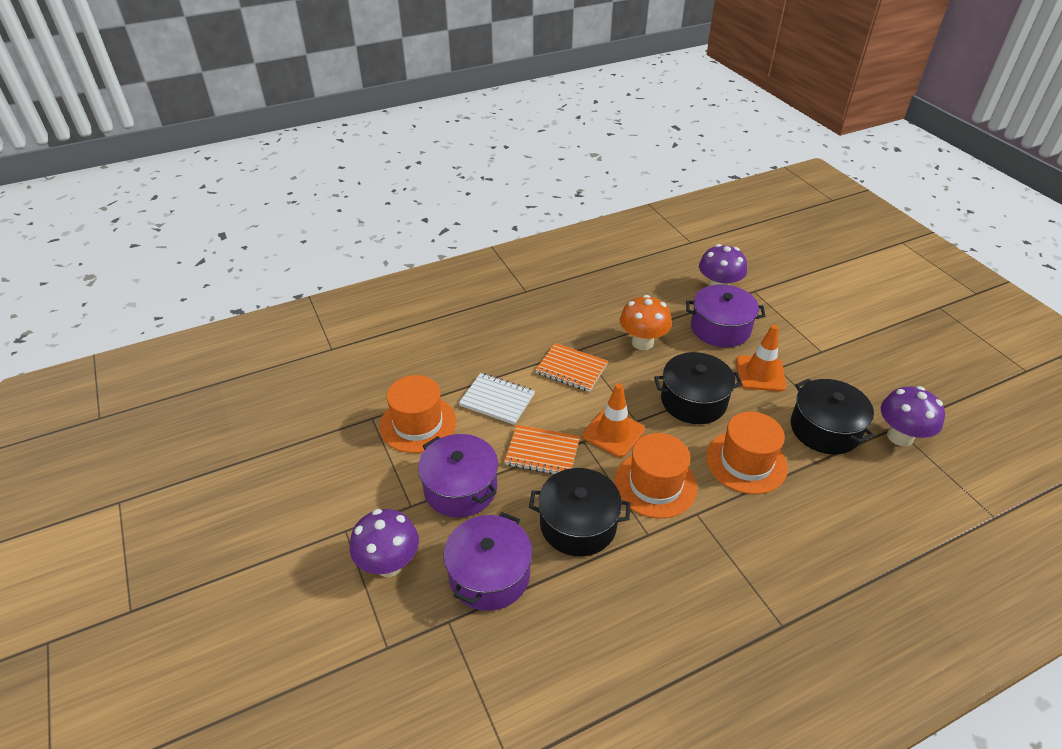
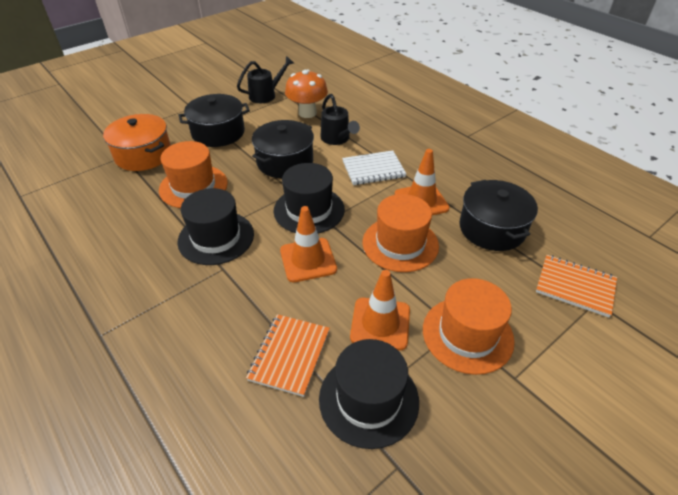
black hat: 0 -> 3
black watering can: 0 -> 2
orange pot: 0 -> 1
orange traffic cone: 2 -> 3
purple mushroom: 3 -> 0
purple pot: 3 -> 0

